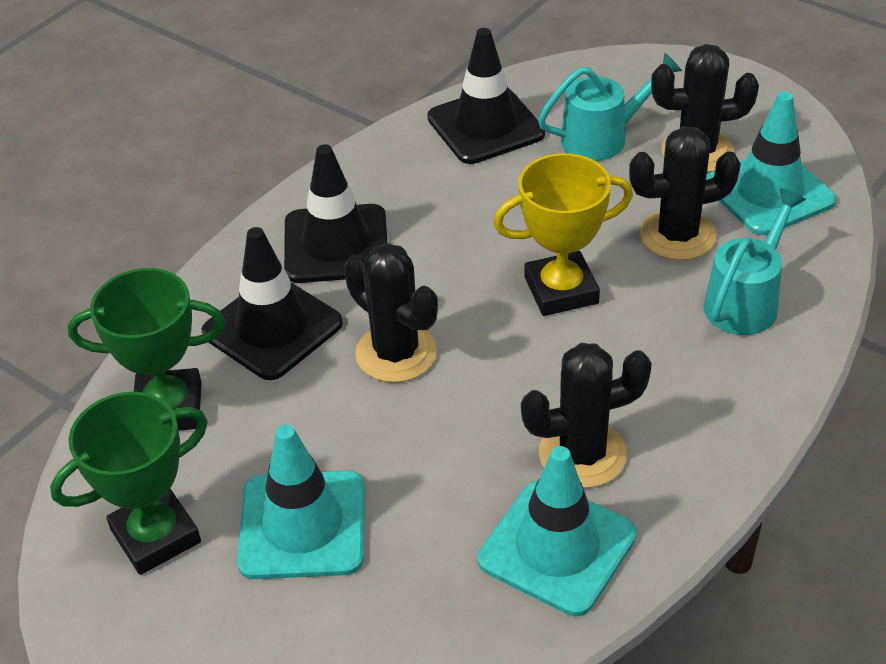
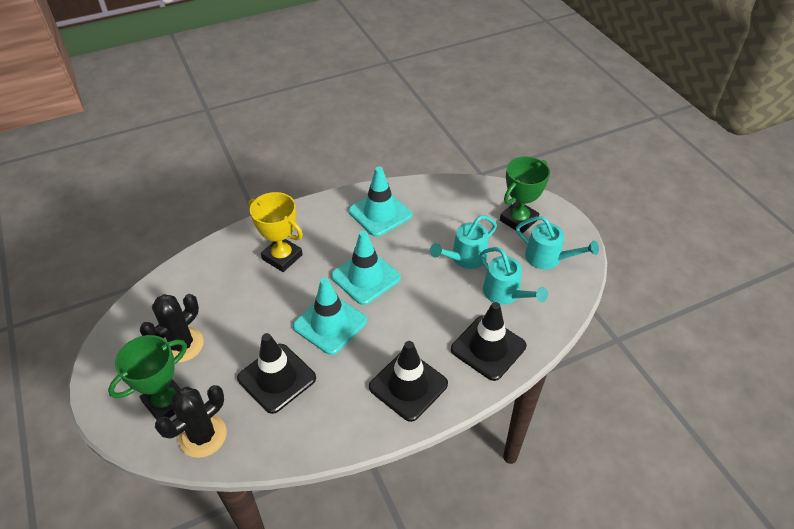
black cactus: 4 -> 2
turquoise watering can: 2 -> 3

